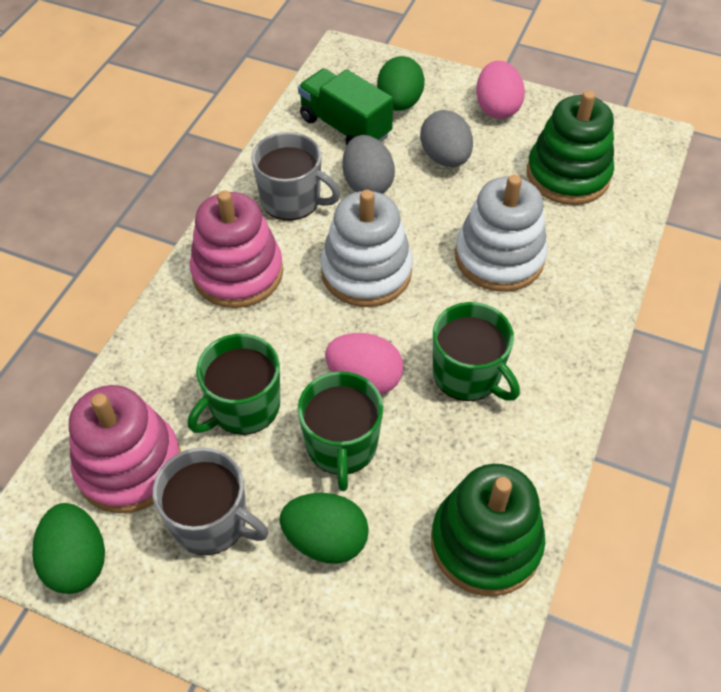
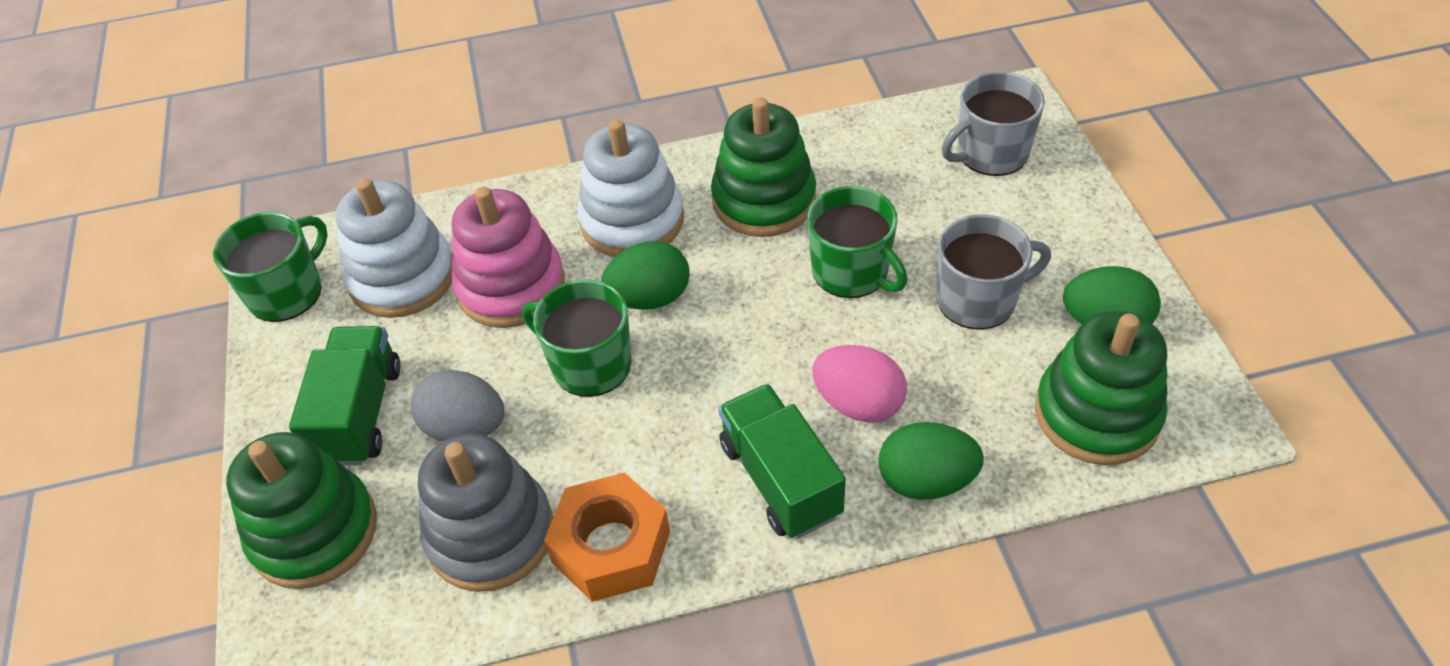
green stacking toy: 2 -> 3
green truck: 1 -> 2
grey egg: 2 -> 1
grey stacking toy: 0 -> 1
orange nut: 0 -> 1
pink egg: 2 -> 1
pink stacking toy: 2 -> 1

